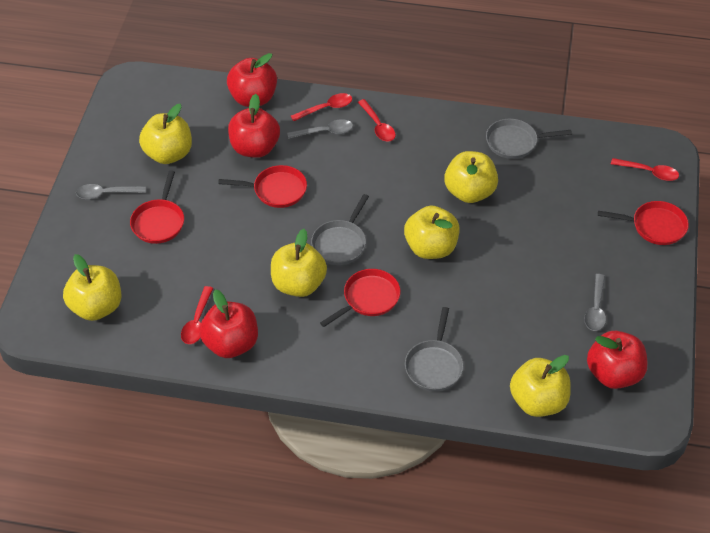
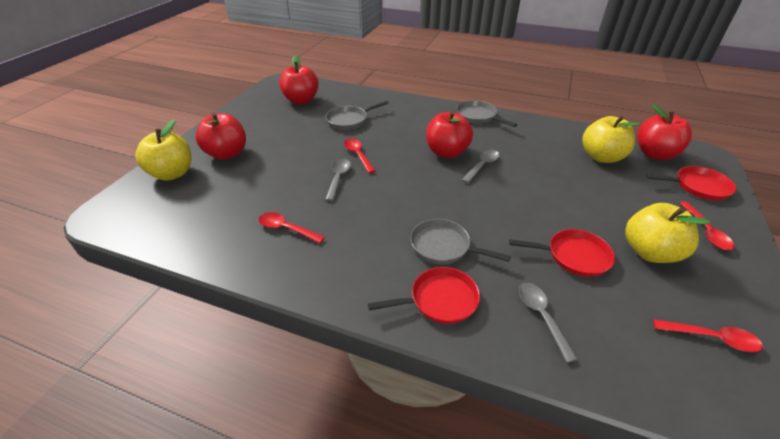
red pan: 4 -> 3
yellow apple: 6 -> 3

